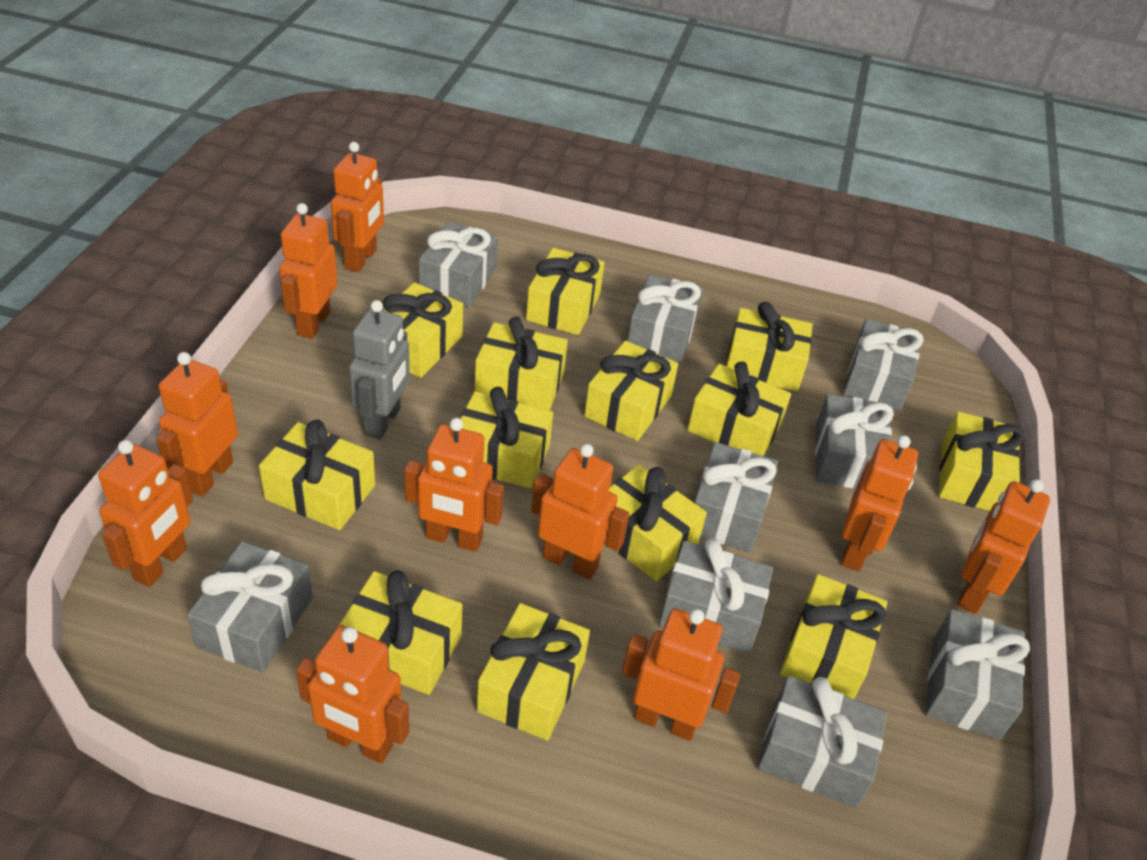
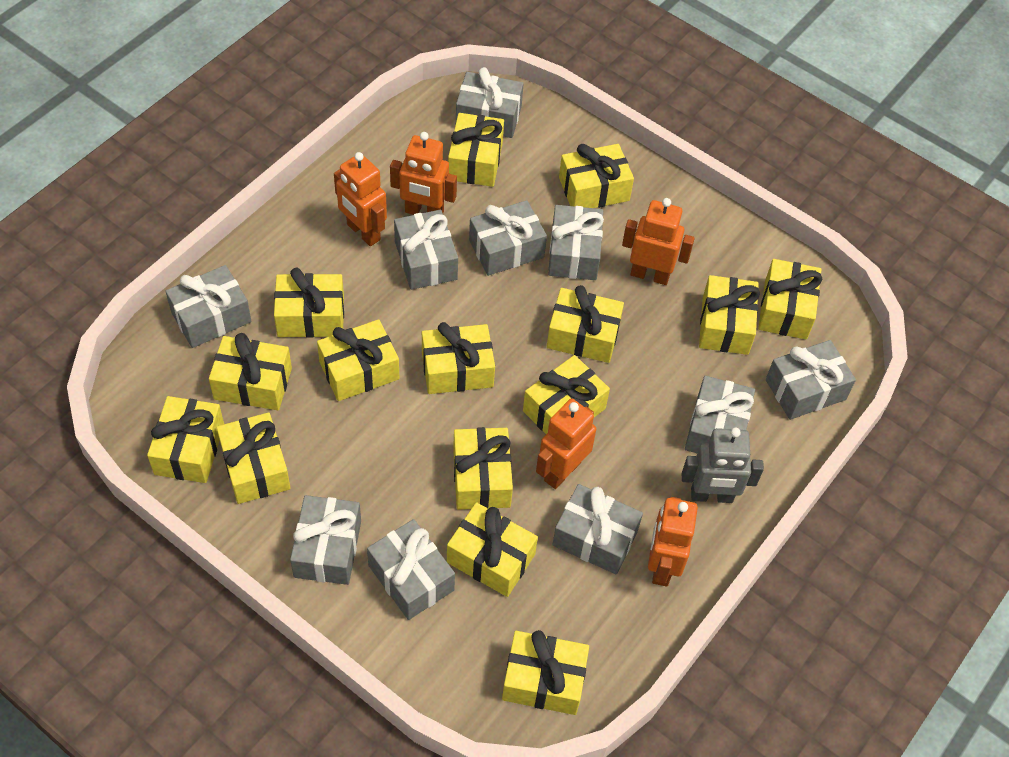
grey gift: 9 -> 10
orange robot: 10 -> 5
yellow gift: 13 -> 15

